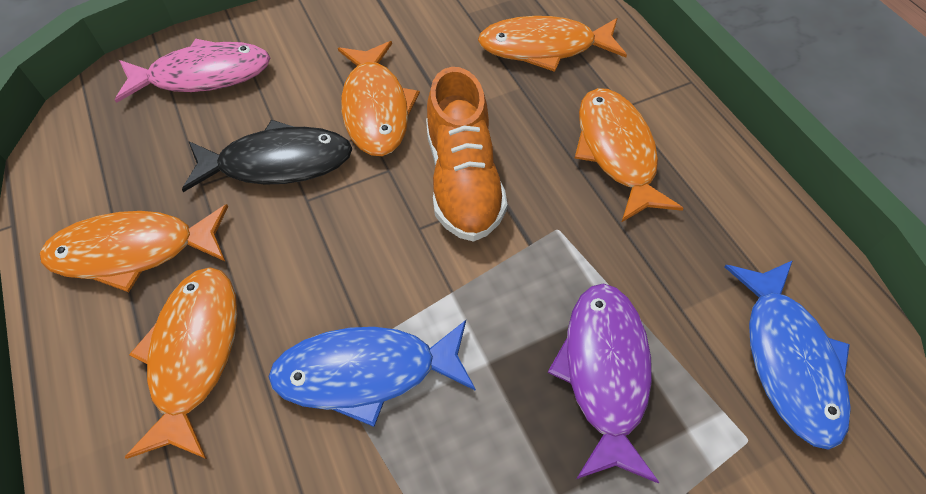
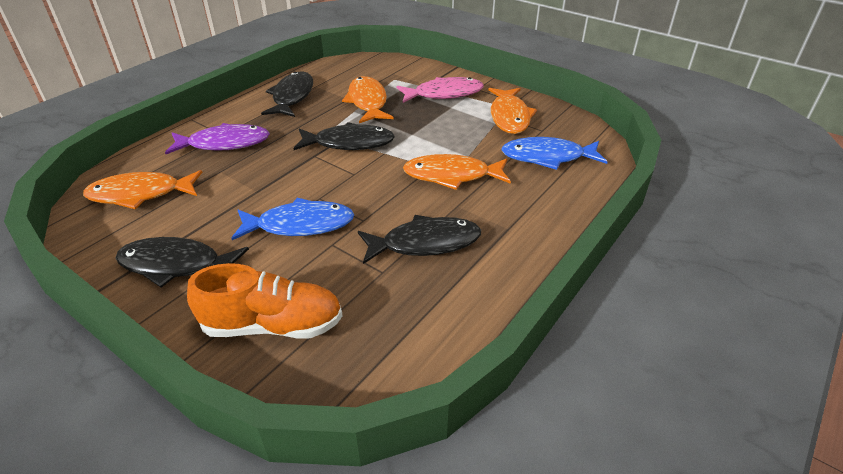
black fish: 1 -> 4
orange fish: 5 -> 4

